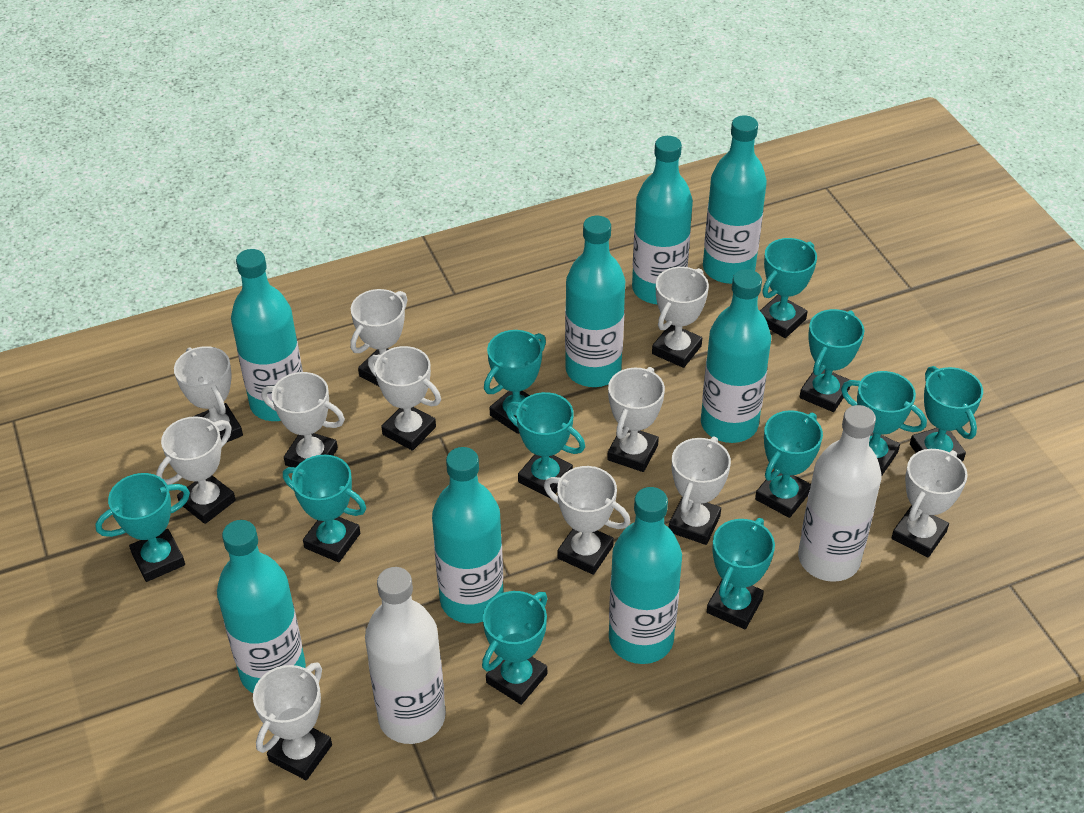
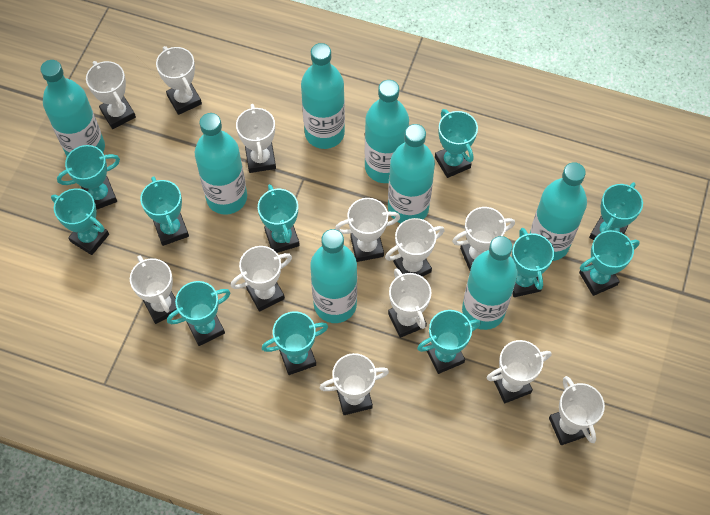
white bottle: 2 -> 0
white trophy: 11 -> 12

